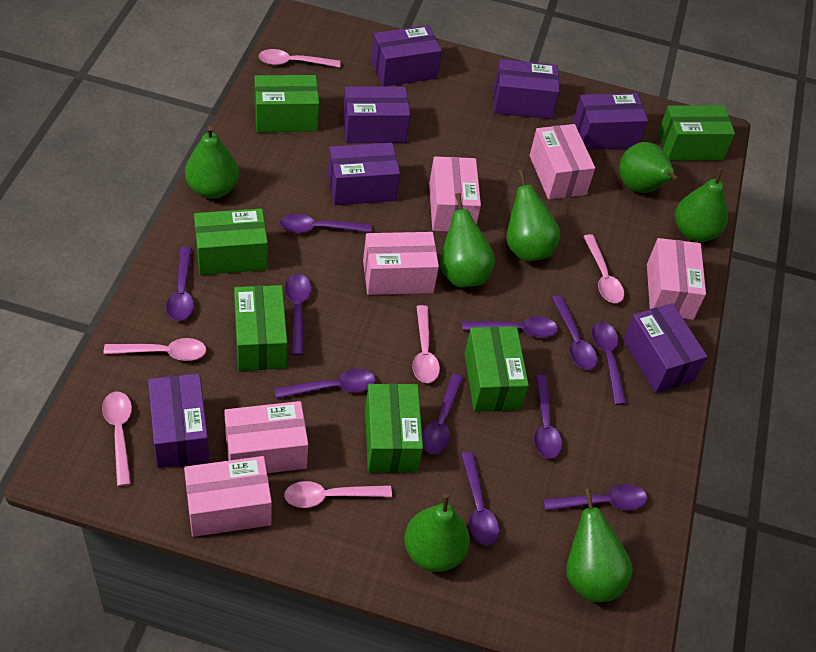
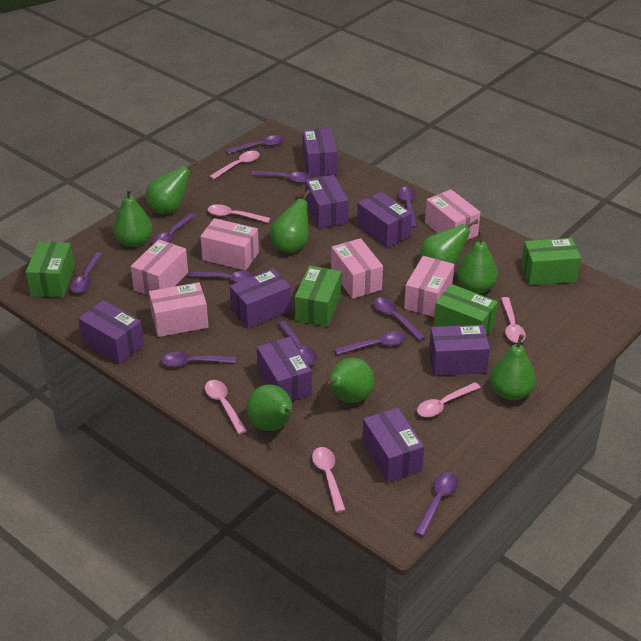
green box: 6 -> 4
green pear: 7 -> 8
purple box: 7 -> 8

